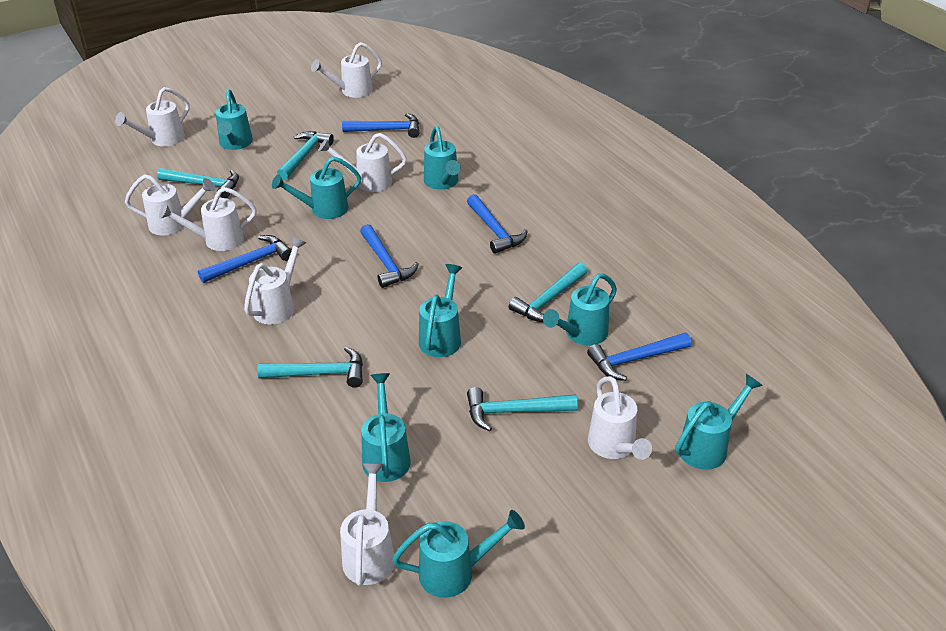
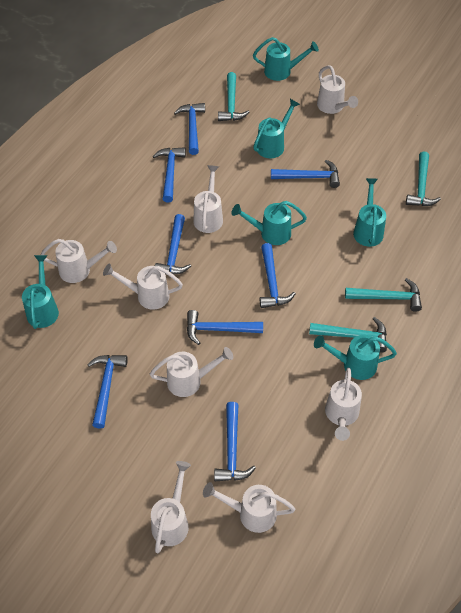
blue hammer: 5 -> 8
turquoise hammer: 5 -> 4
turquoise watering can: 8 -> 6

